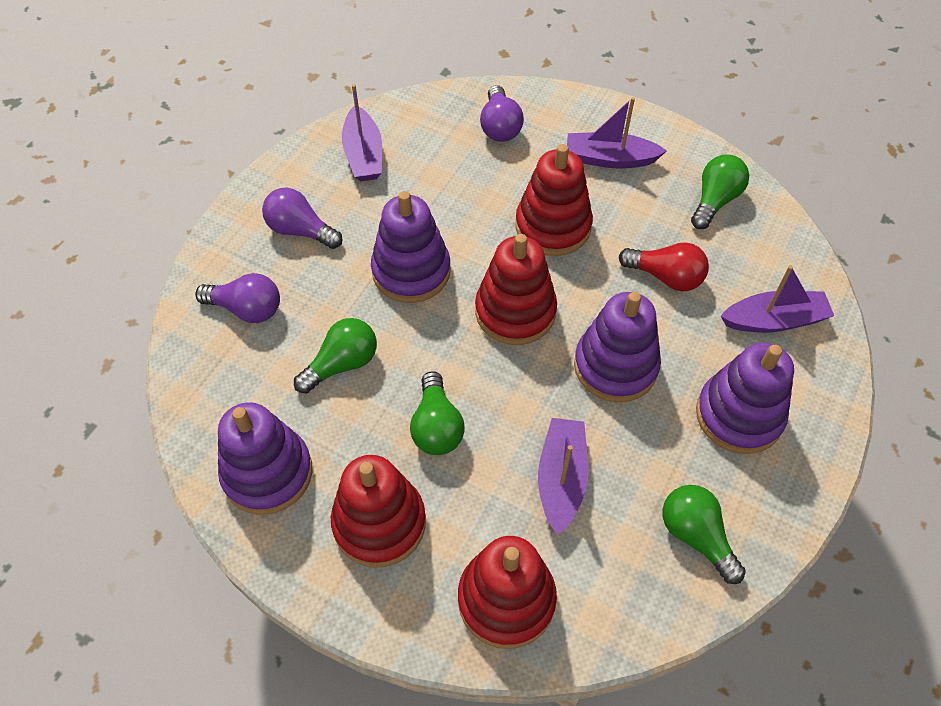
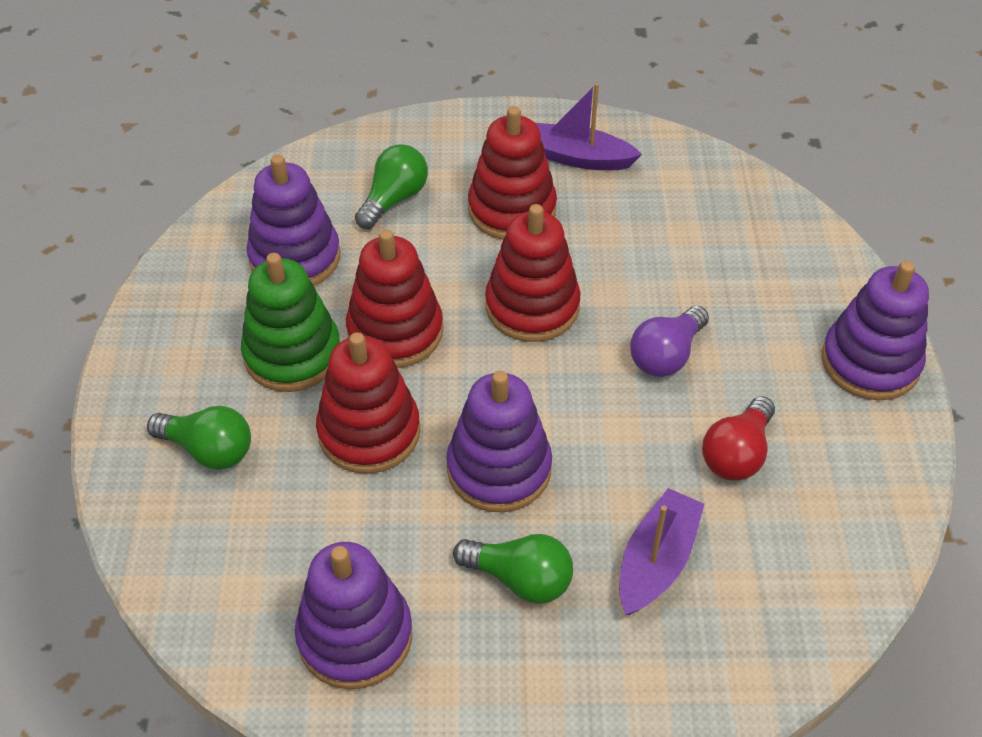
green light bulb: 4 -> 3
green stacking toy: 0 -> 1
purple boat: 4 -> 2
purple light bulb: 3 -> 1

